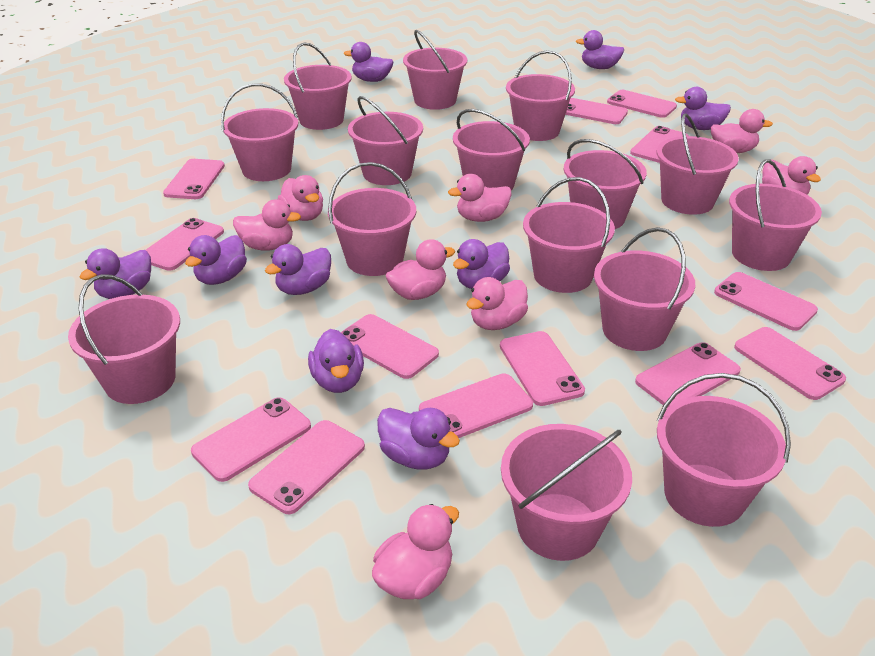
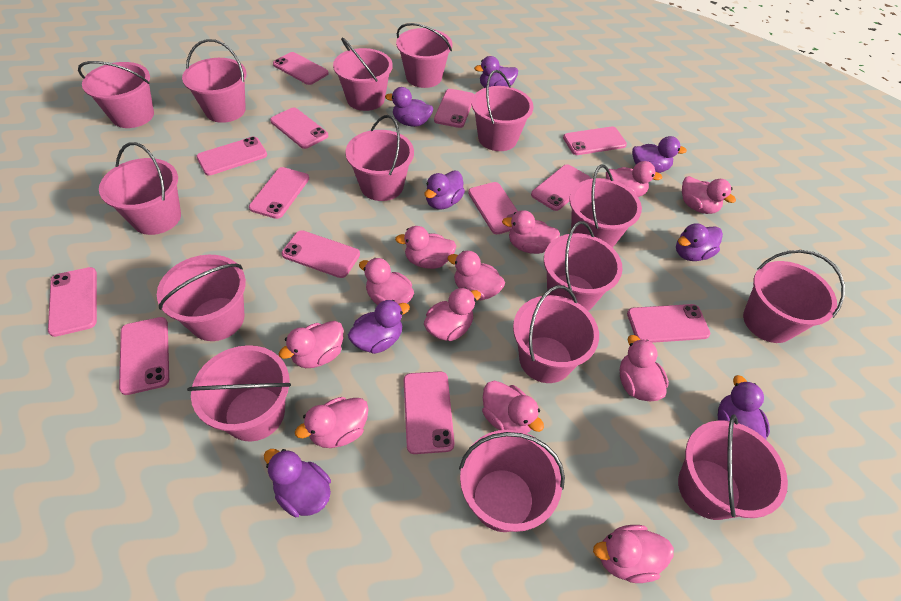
pink duck: 8 -> 12
purple duck: 9 -> 8

